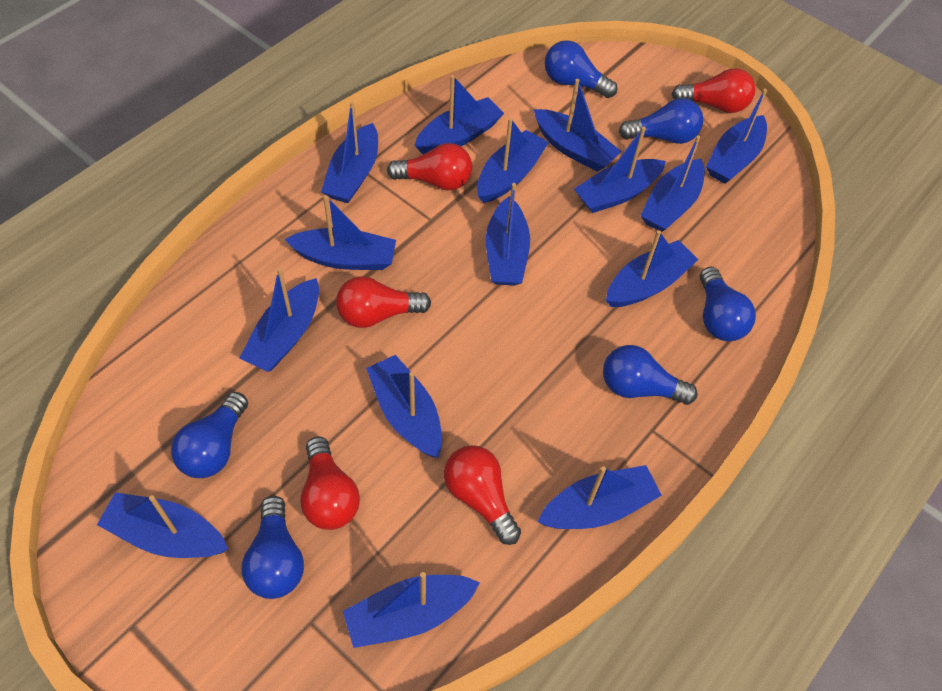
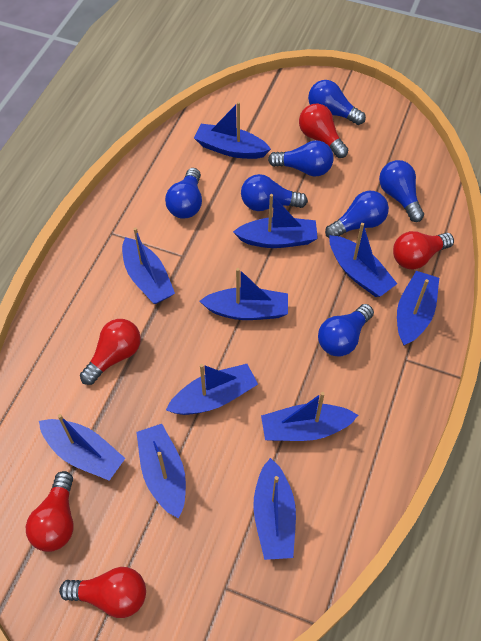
blue boat: 15 -> 11
blue light bulb: 6 -> 7

